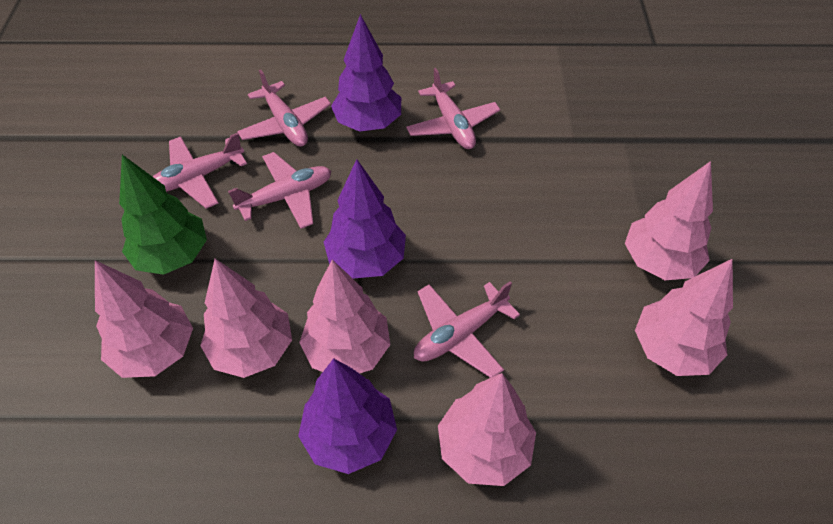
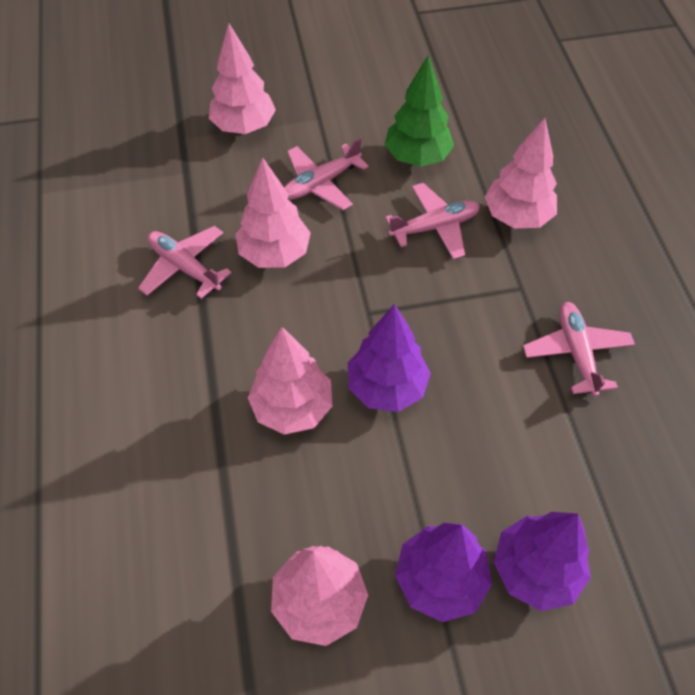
pink plane: 5 -> 4
pink tree: 6 -> 5

